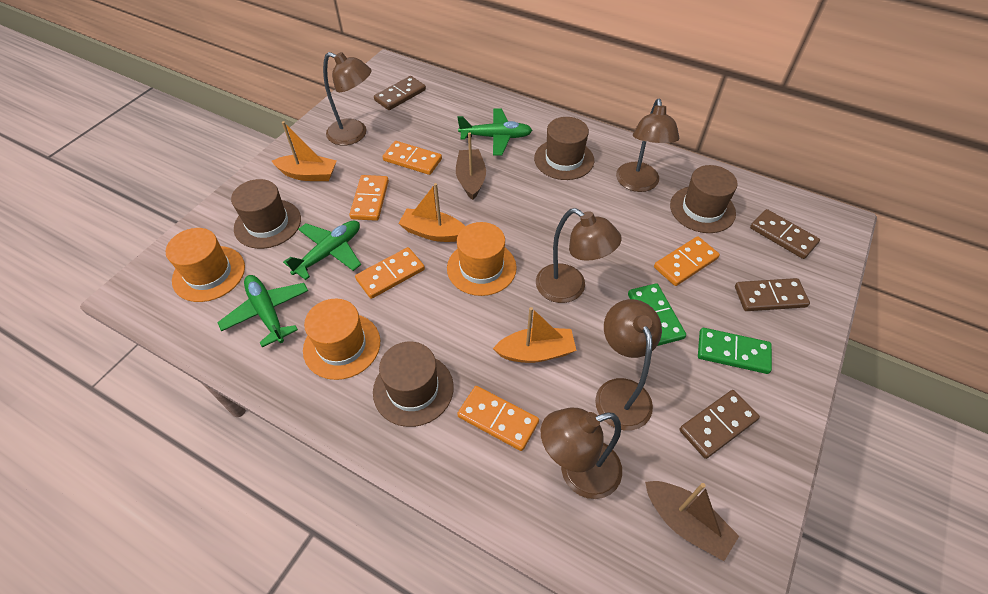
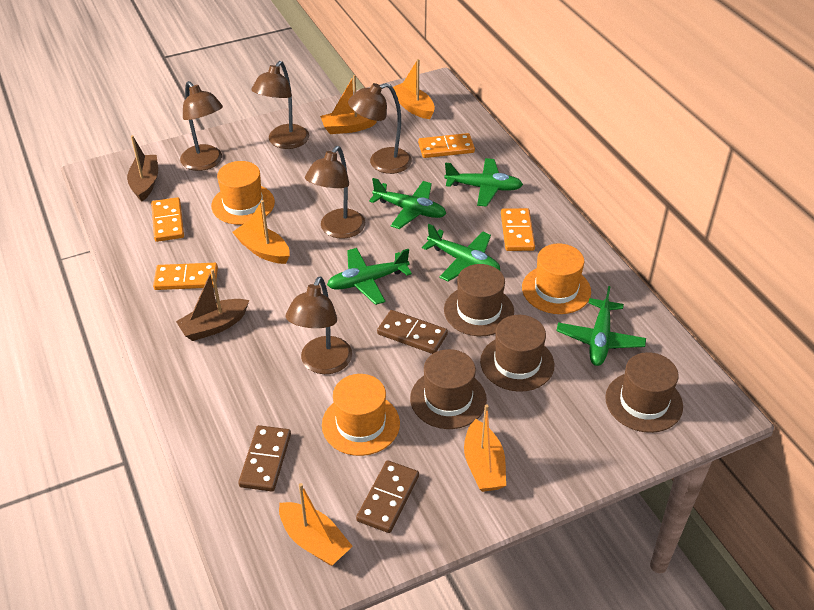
brown domino: 4 -> 3
green domino: 2 -> 0
green plane: 3 -> 5
orange boat: 3 -> 5
orange domino: 5 -> 4

